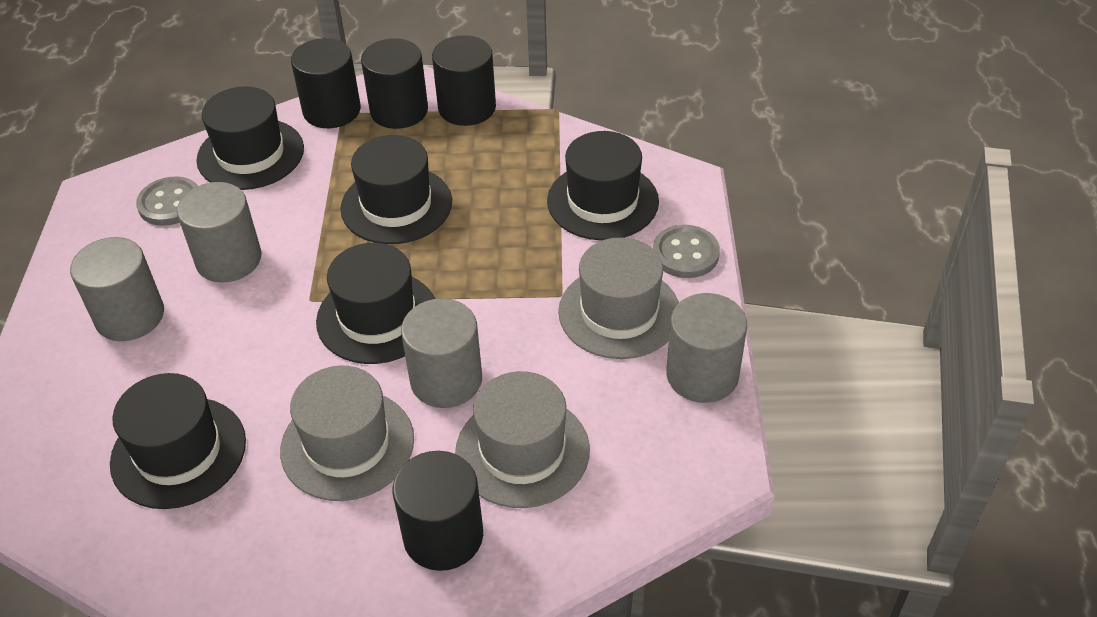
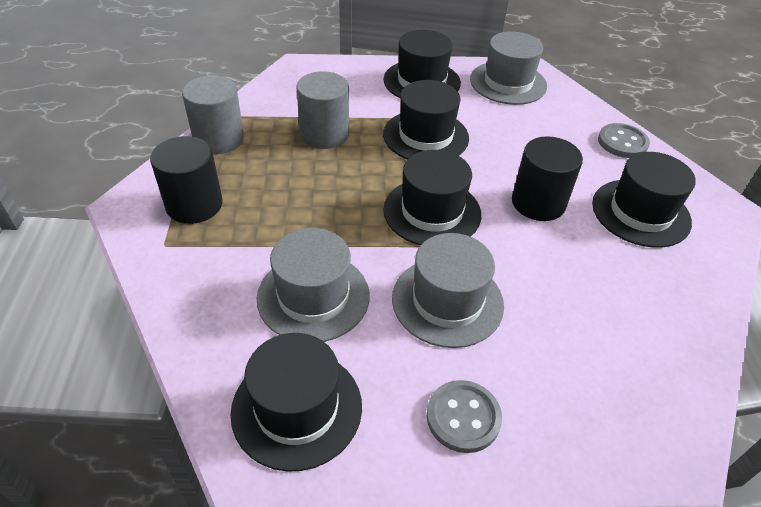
black cylinder: 4 -> 2
grey cylinder: 4 -> 2

